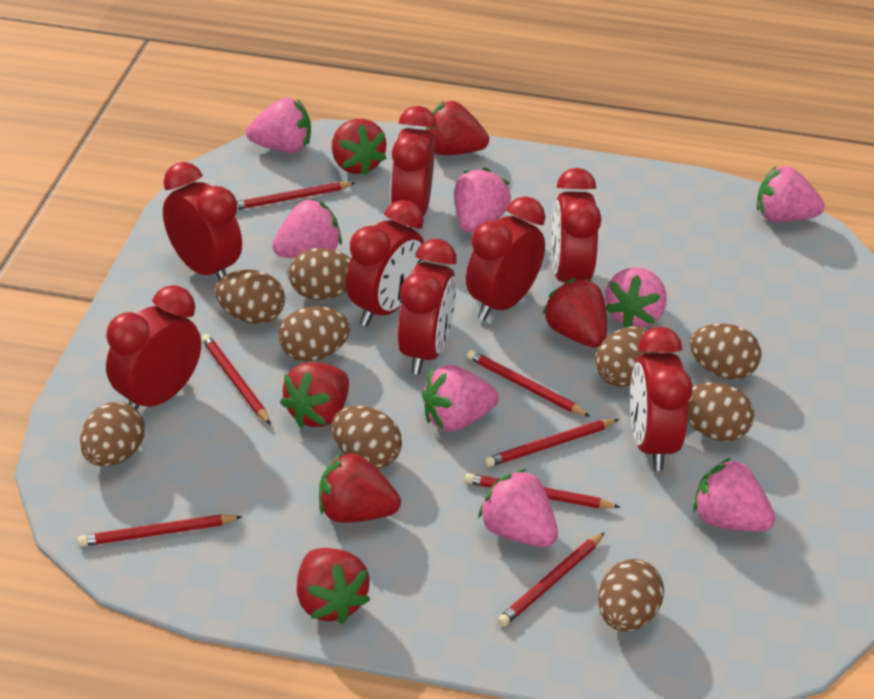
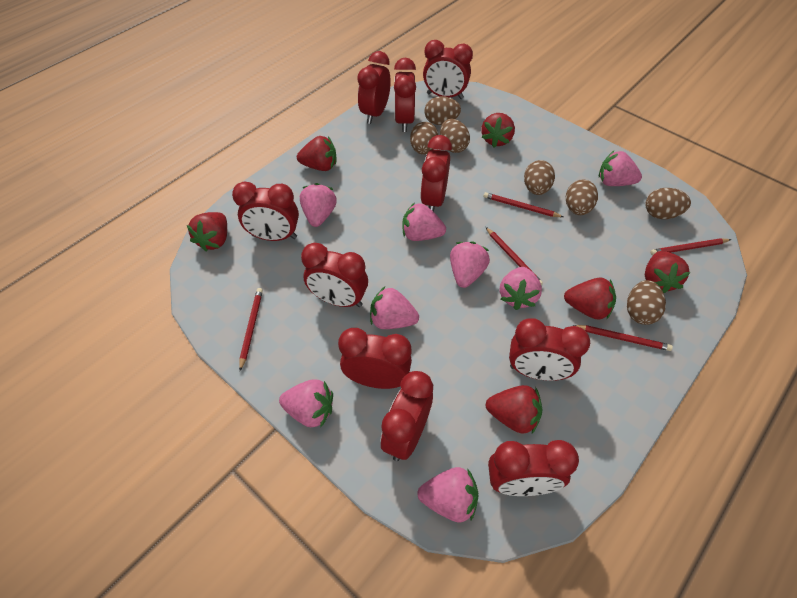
brown egg: 9 -> 7
red clock: 8 -> 10
red pencil: 7 -> 5

